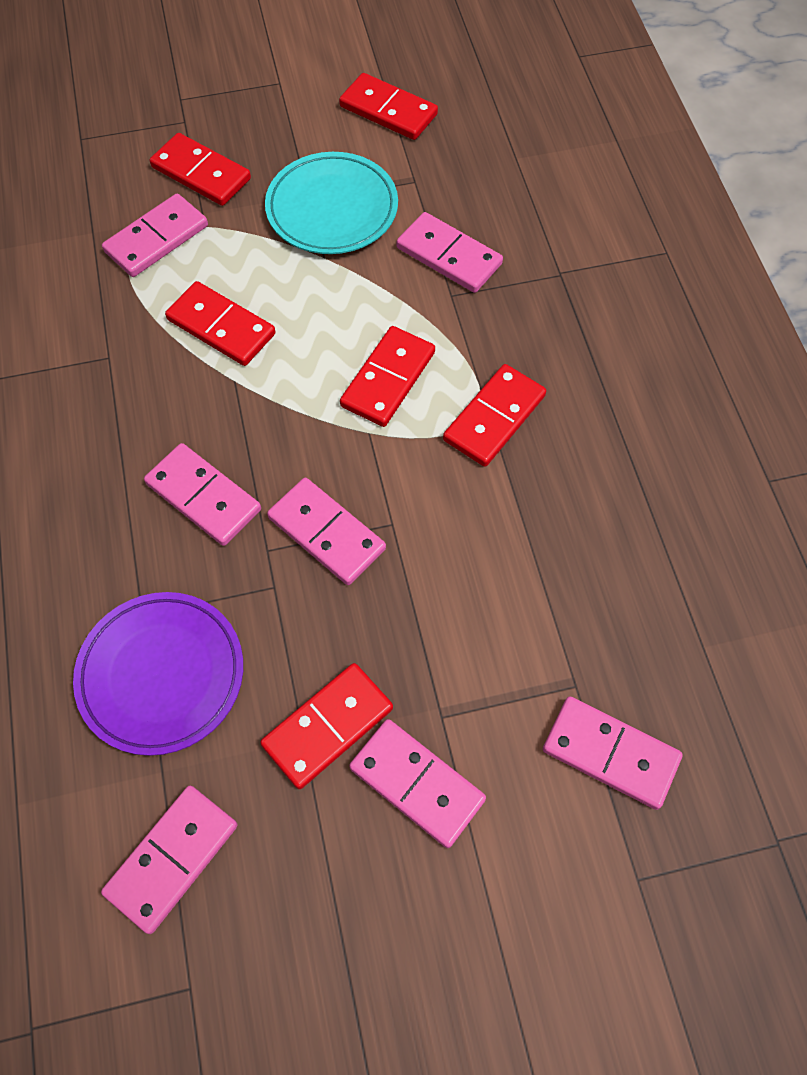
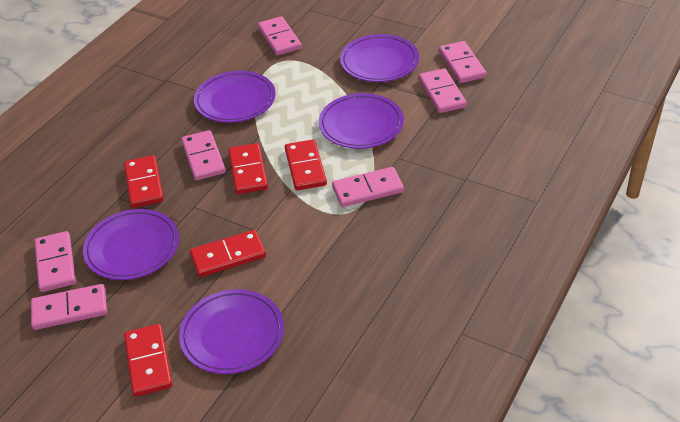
purple plate: 1 -> 5
red domino: 6 -> 5
turquoise plate: 1 -> 0

